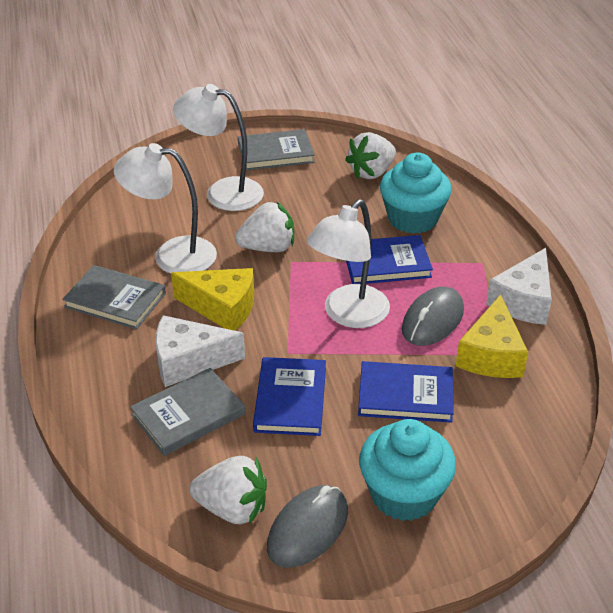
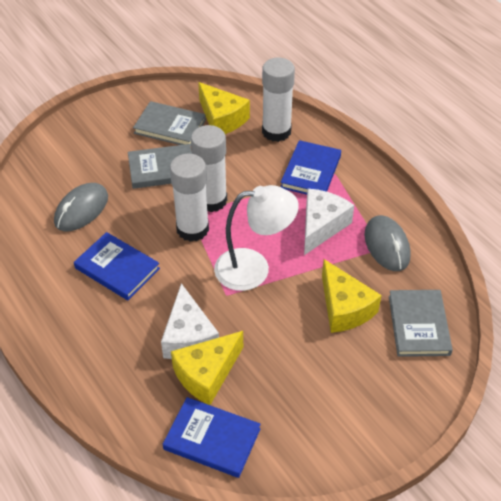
turquoise cupcake: 2 -> 0
white glue stick: 0 -> 3
white lamp: 3 -> 1
white strawberry: 3 -> 0
yellow cheese: 2 -> 3

